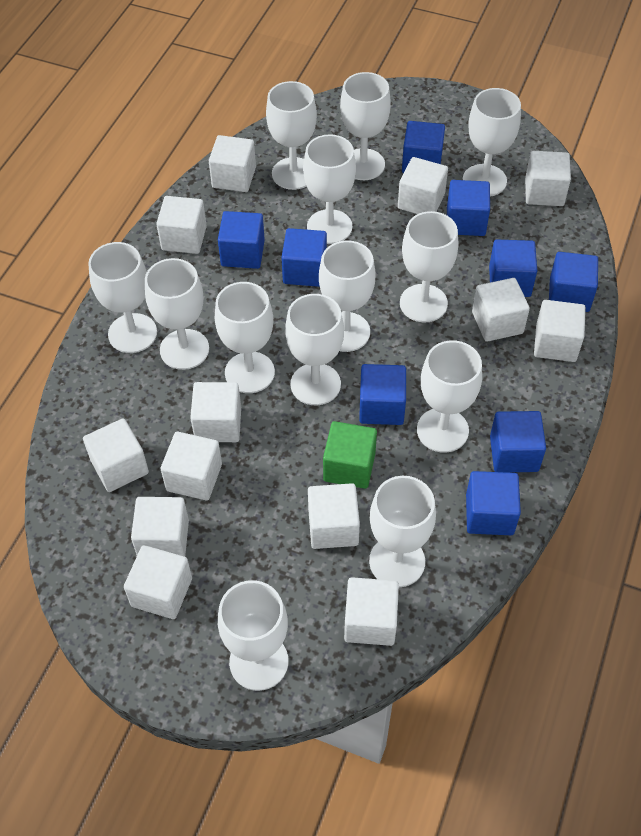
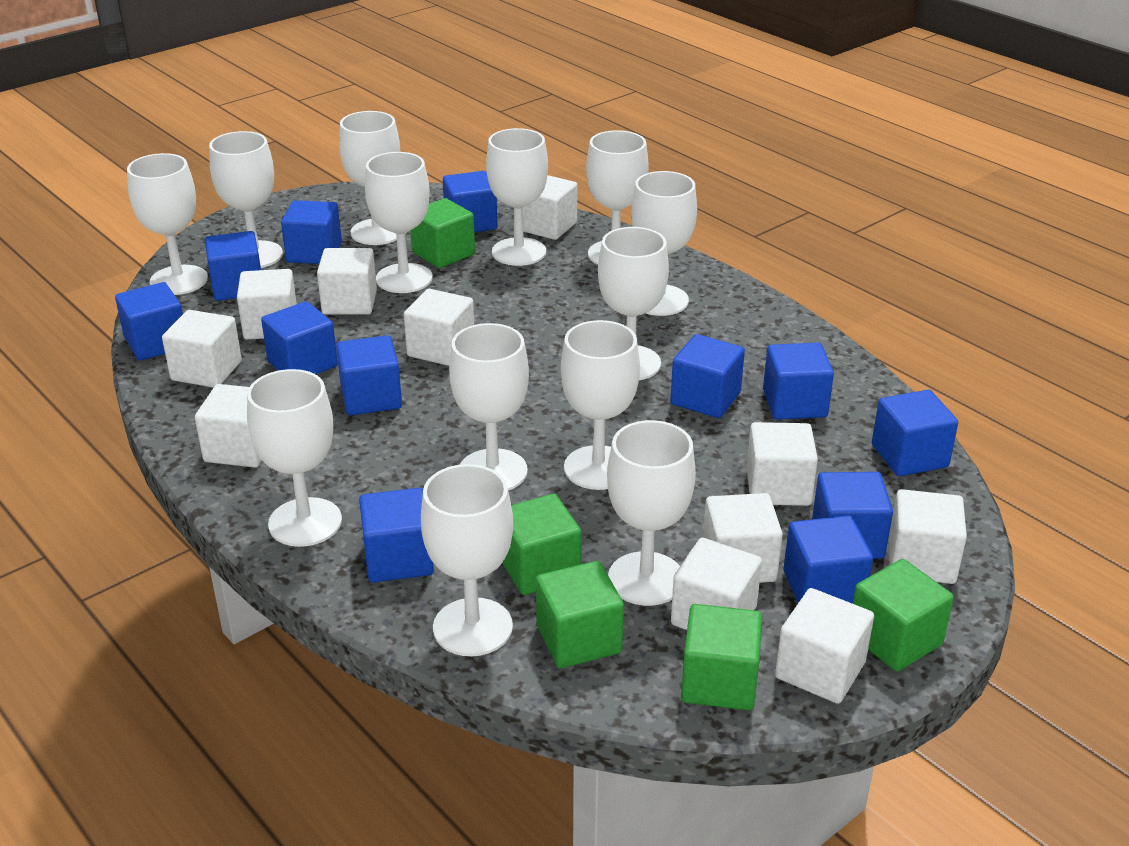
blue cube: 9 -> 12
green cube: 1 -> 5
white cube: 13 -> 11

